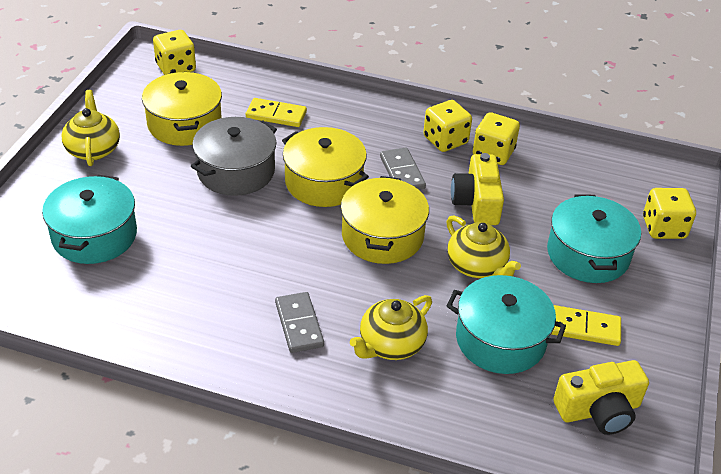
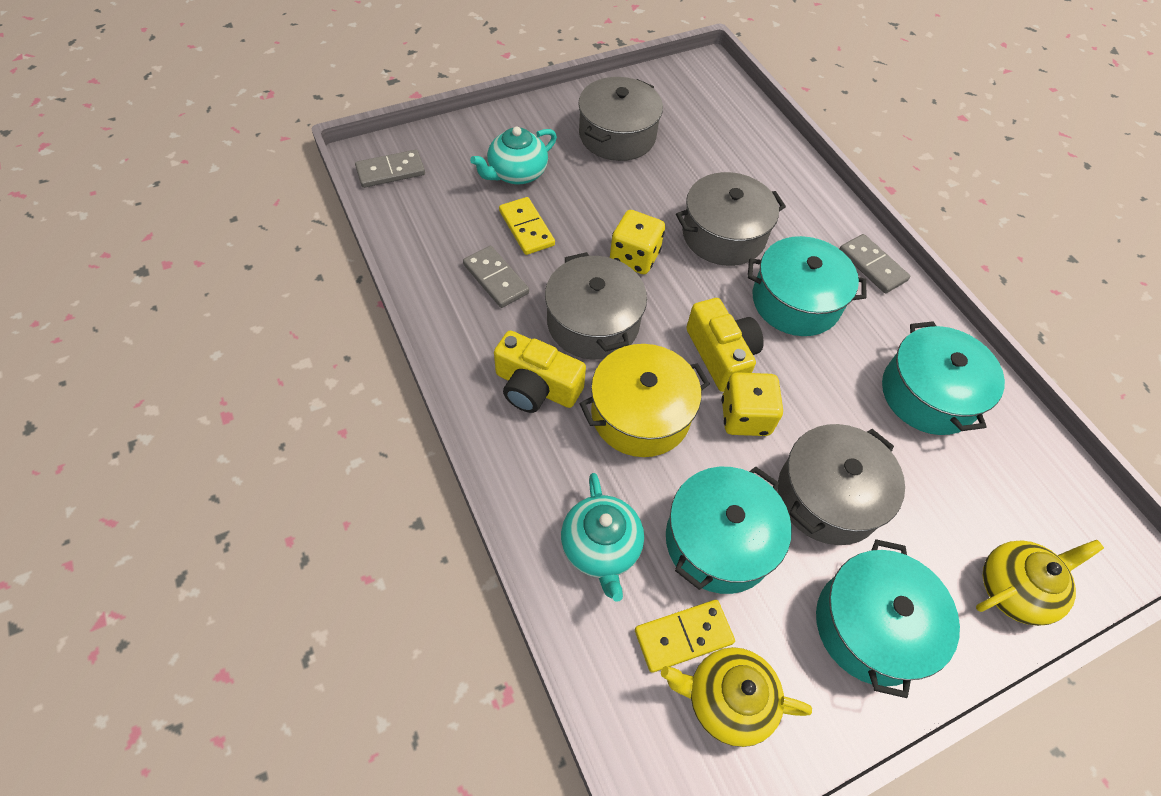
grey domino: 2 -> 3
grey pot: 1 -> 4
turquoise pot: 3 -> 4
turquoise teapot: 0 -> 2
yellow dice: 4 -> 2
yellow pot: 3 -> 1
yellow teapot: 3 -> 2

